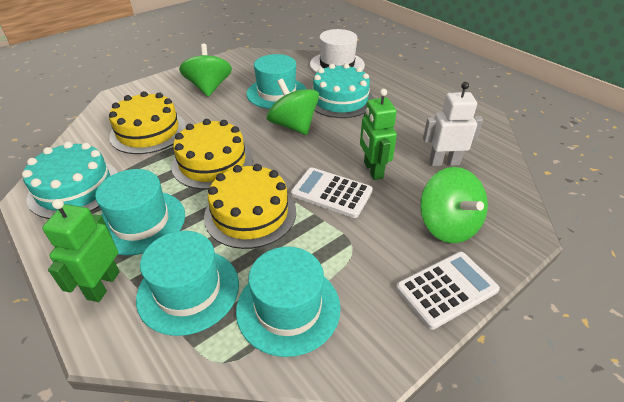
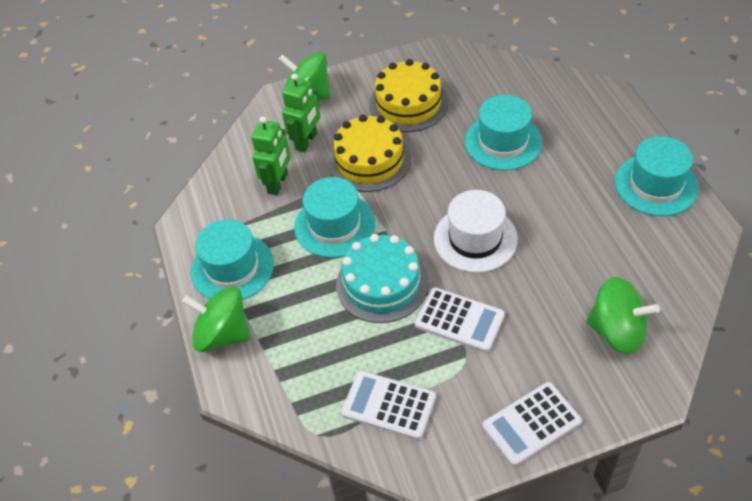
turquoise cake: 2 -> 1
white calculator: 2 -> 3
white robot: 1 -> 0
yellow cake: 3 -> 2

